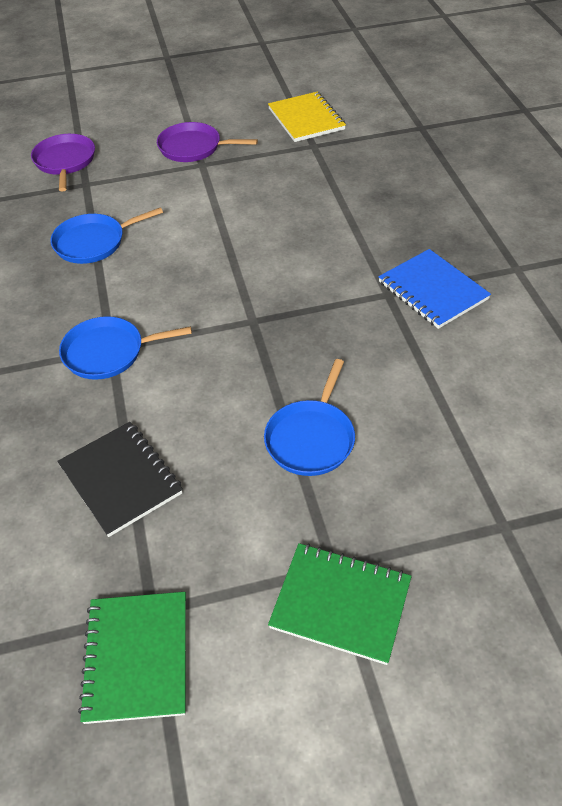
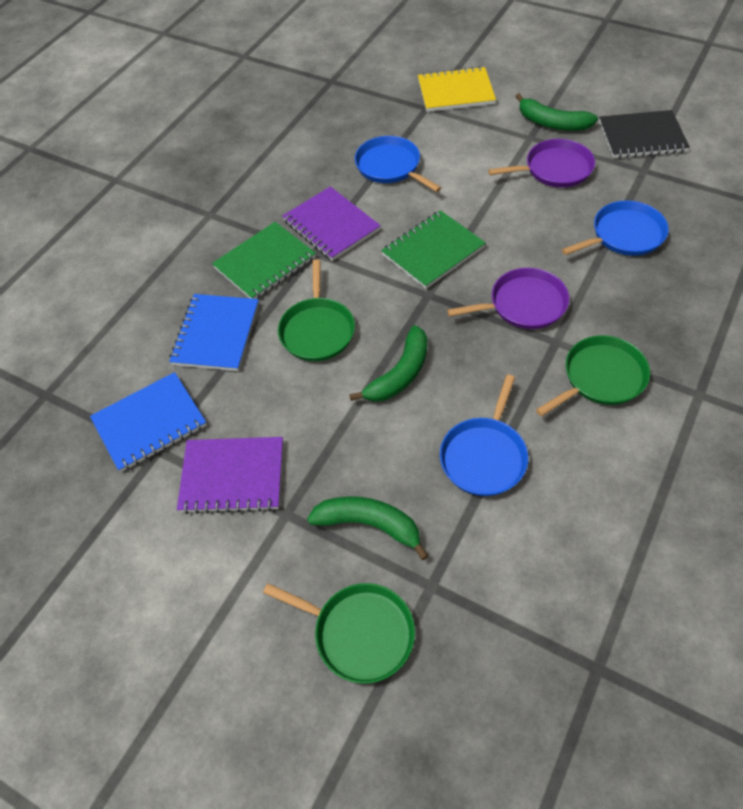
blue notebook: 1 -> 2
green banana: 0 -> 3
green pan: 0 -> 3
purple notebook: 0 -> 2

